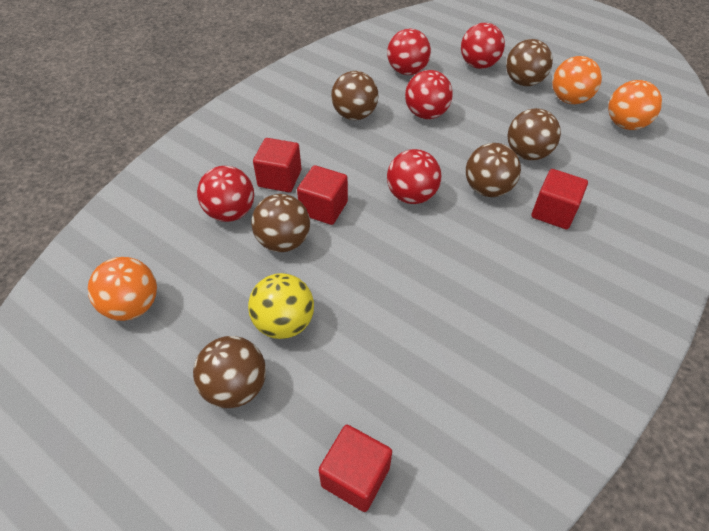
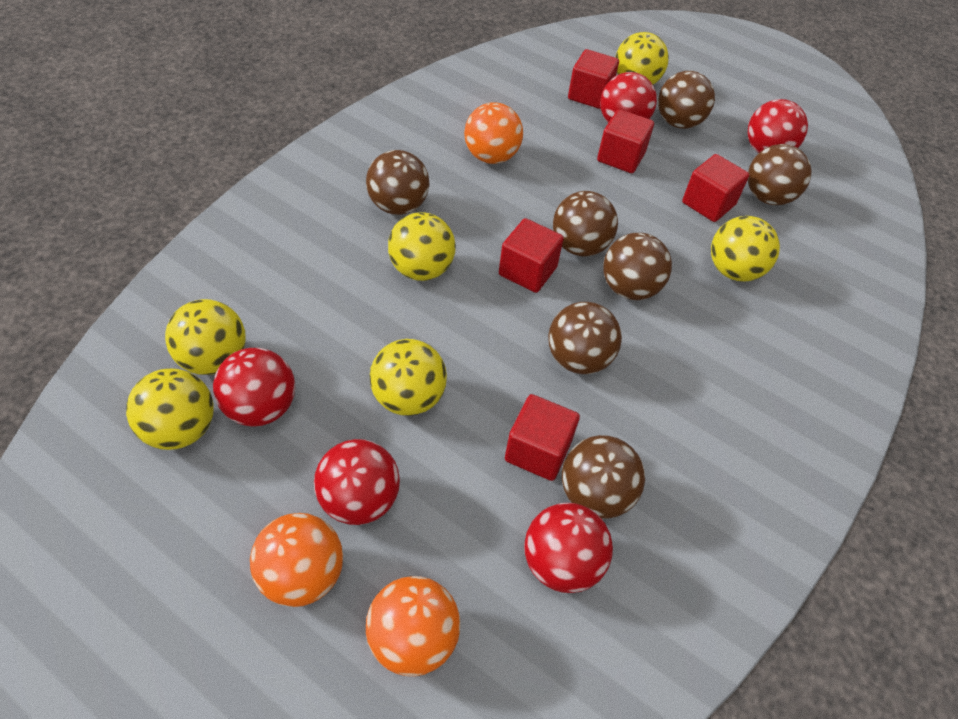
brown ball: 6 -> 7
red cube: 4 -> 5
yellow ball: 1 -> 6

